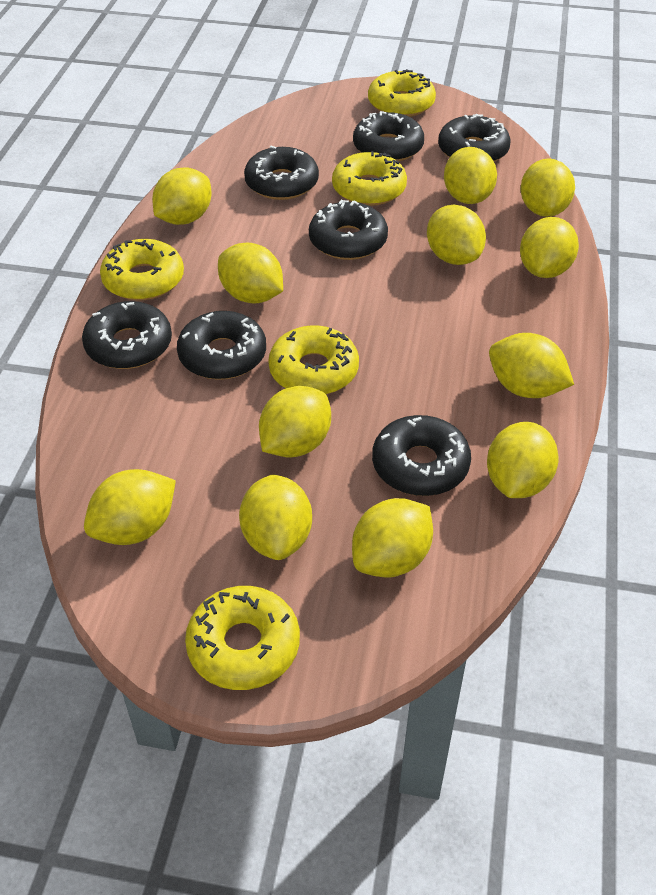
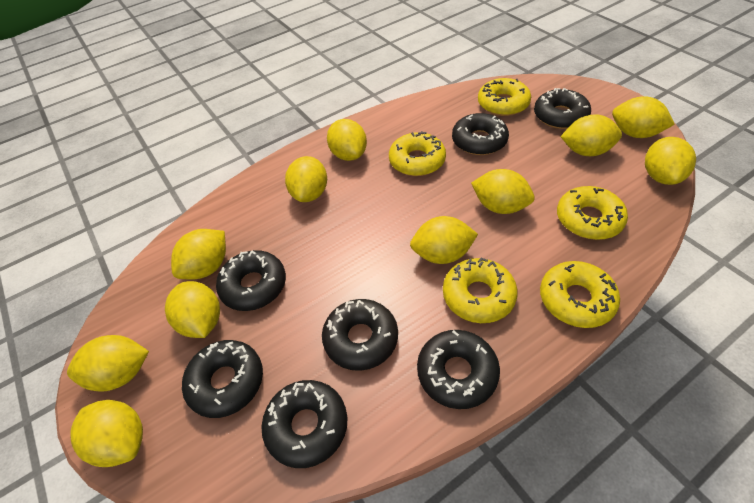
yellow lemon: 12 -> 11

